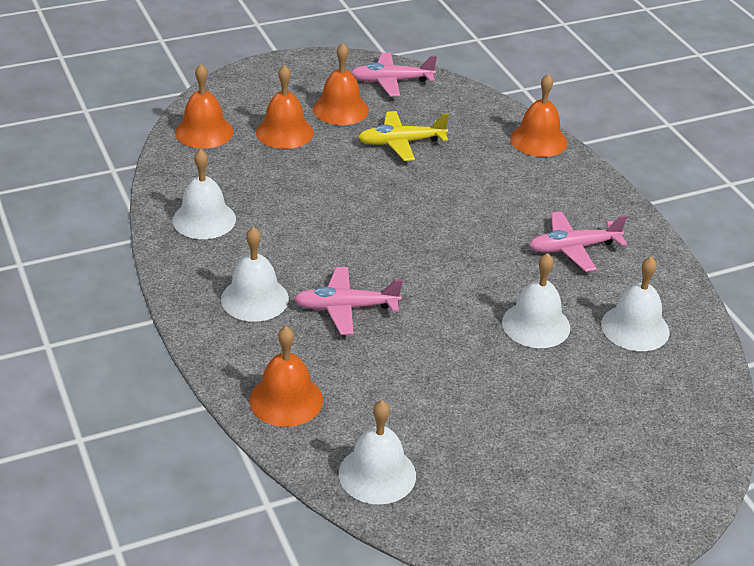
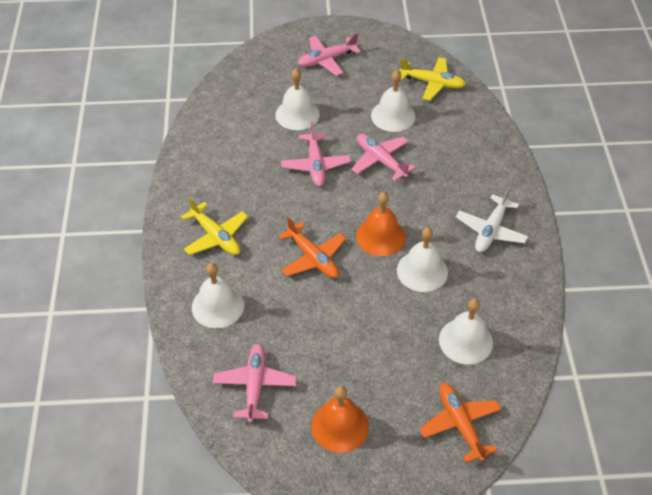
orange bell: 5 -> 2
orange plane: 0 -> 2
pink plane: 3 -> 4
white plane: 0 -> 1
yellow plane: 1 -> 2

